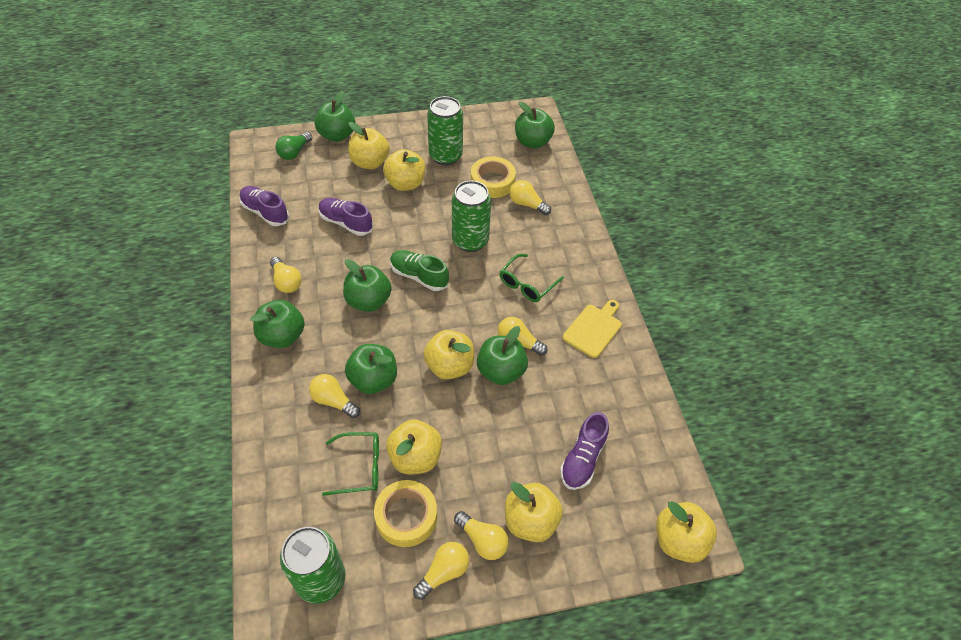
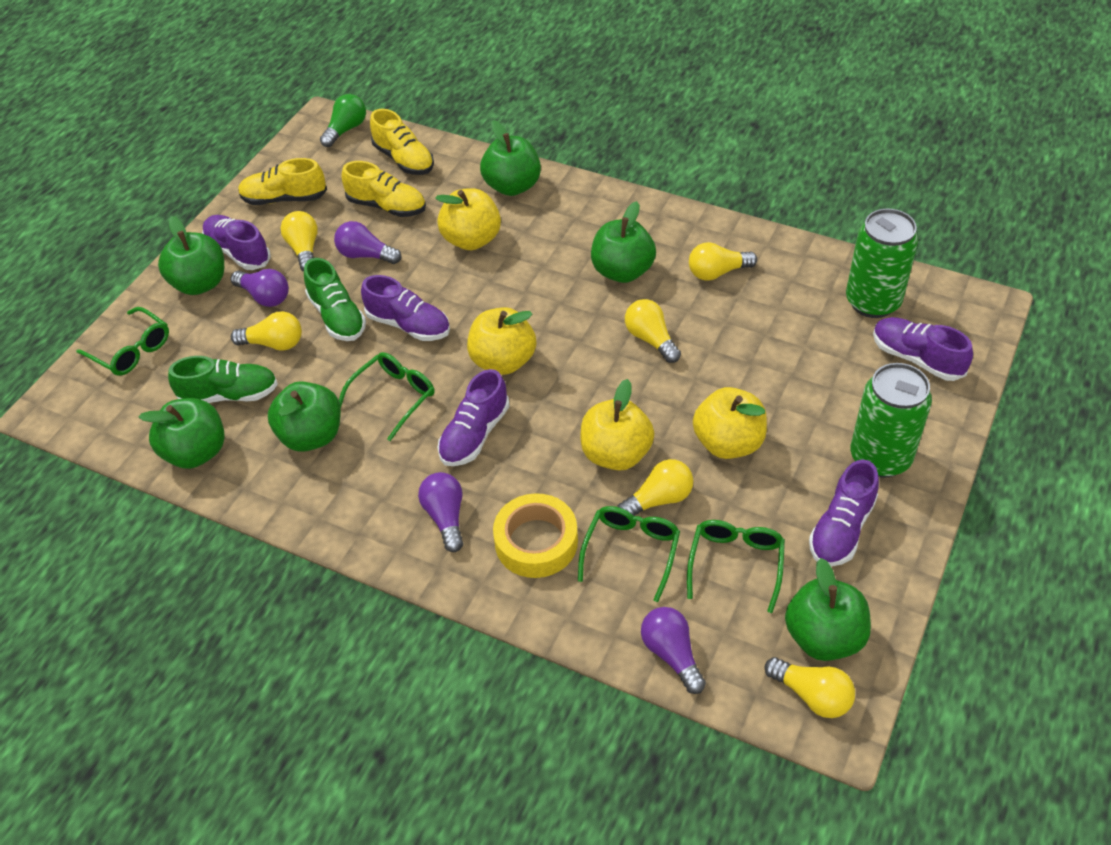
green can: 3 -> 2
green glasses: 2 -> 4
green shoe: 1 -> 2
purple light bulb: 0 -> 4
purple shoe: 3 -> 5
yellow apple: 6 -> 4
yellow cutting board: 1 -> 0
yellow shoe: 0 -> 3
yellow tape: 2 -> 1

